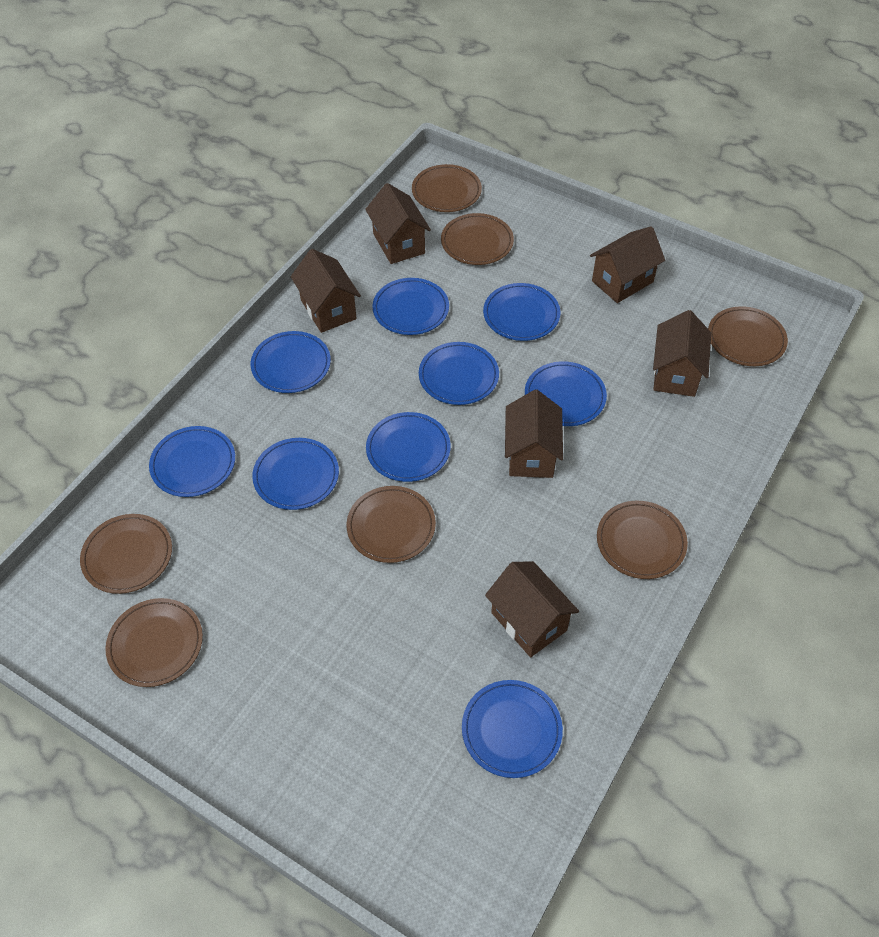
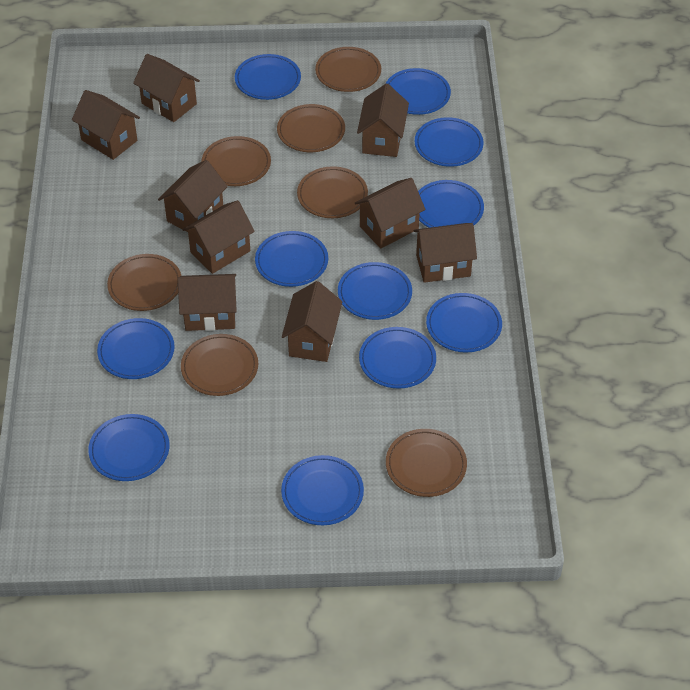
blue plate: 9 -> 11
brown house: 6 -> 9

